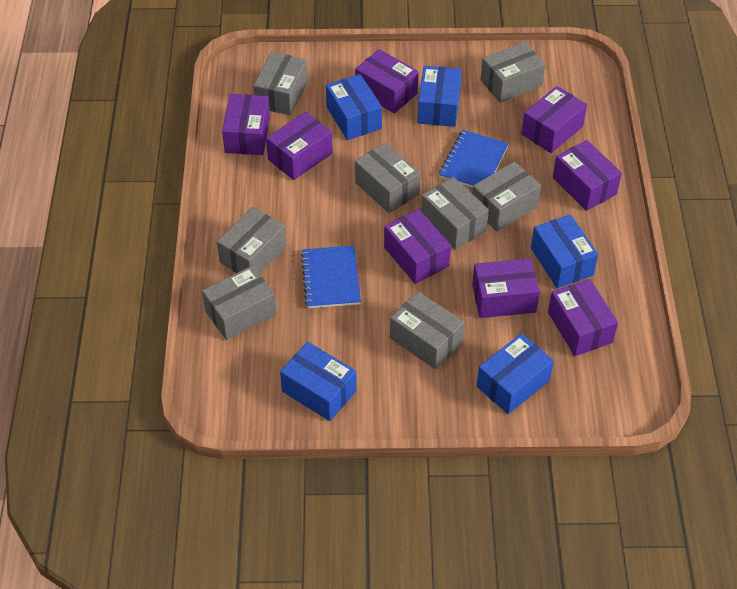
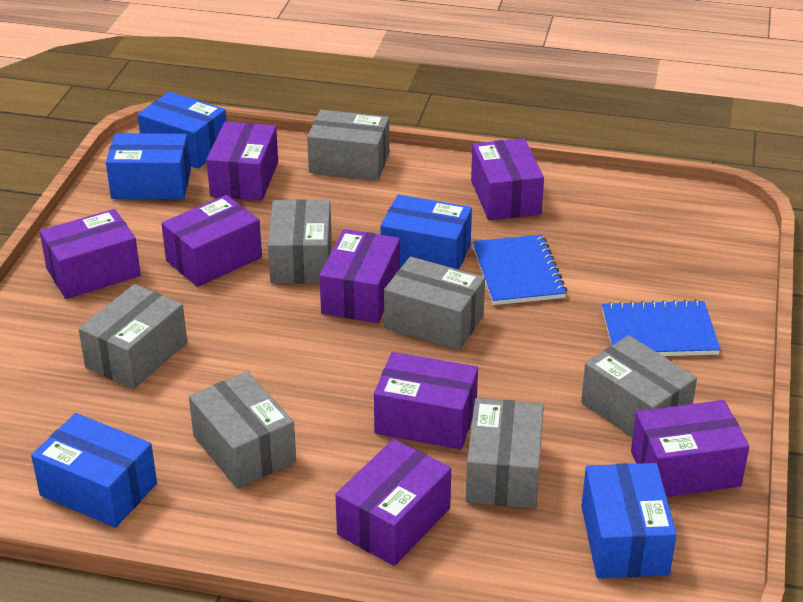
grey box: 8 -> 7

